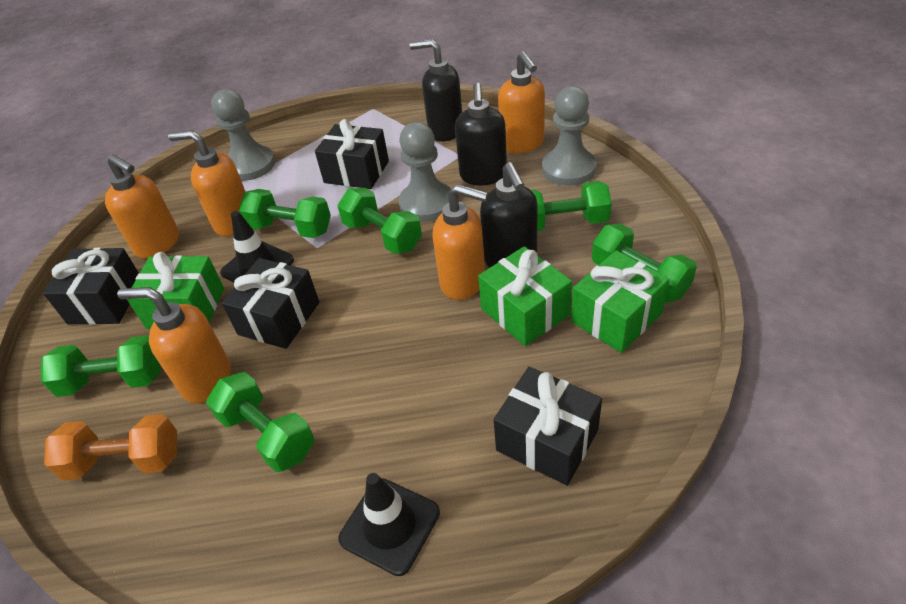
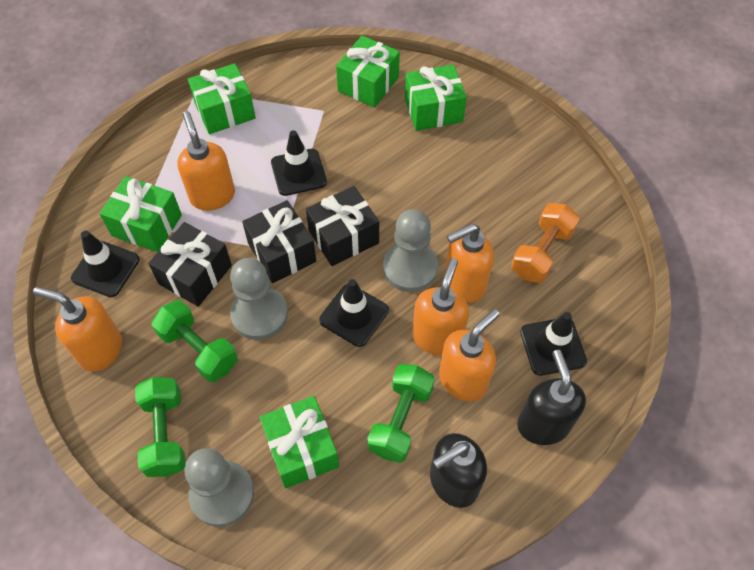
black gift: 4 -> 3
black soap dispenser: 3 -> 2
black traffic cone: 2 -> 4
green dumbbell: 6 -> 3
green gift: 3 -> 5

